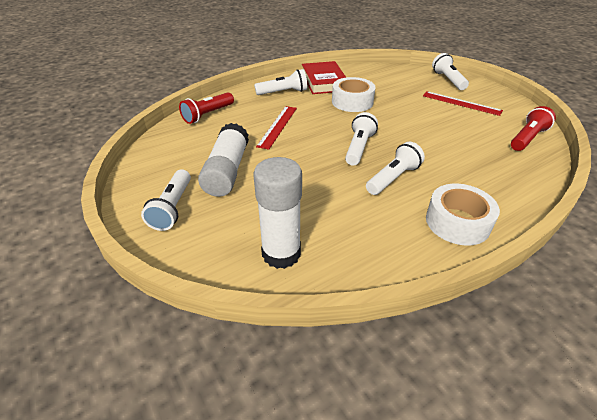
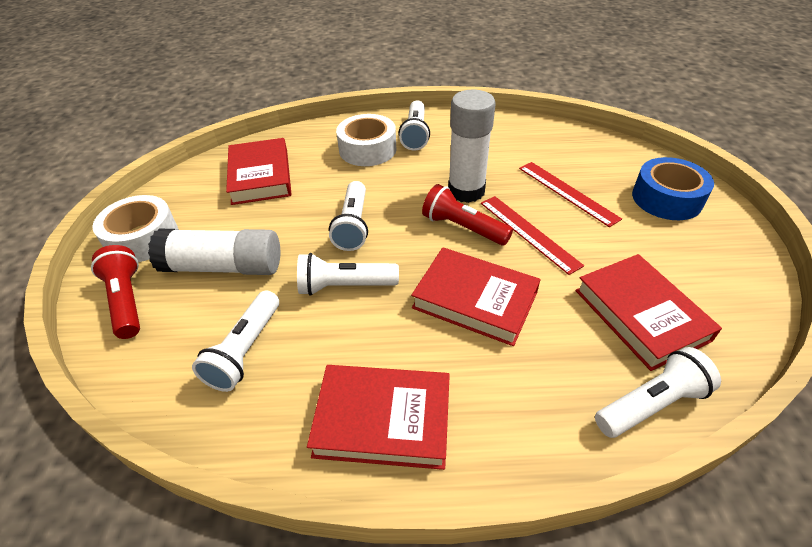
blue tape: 0 -> 1
red book: 1 -> 4

